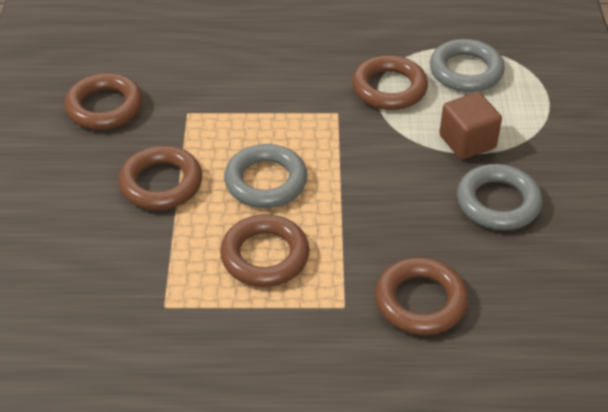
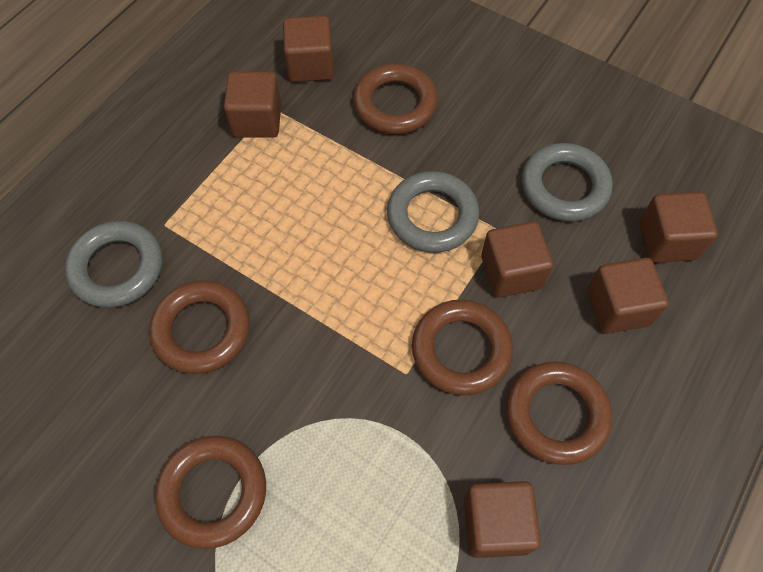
brown cube: 1 -> 6

